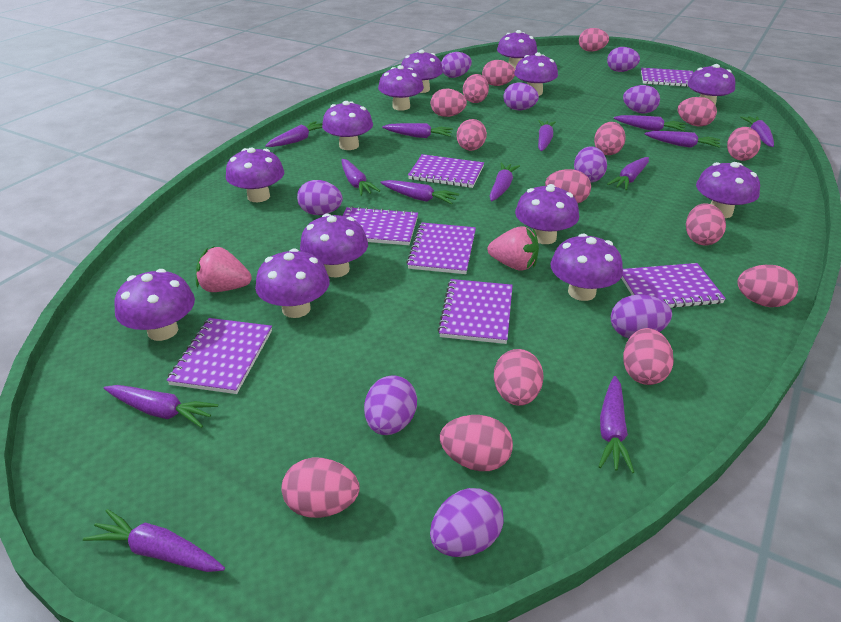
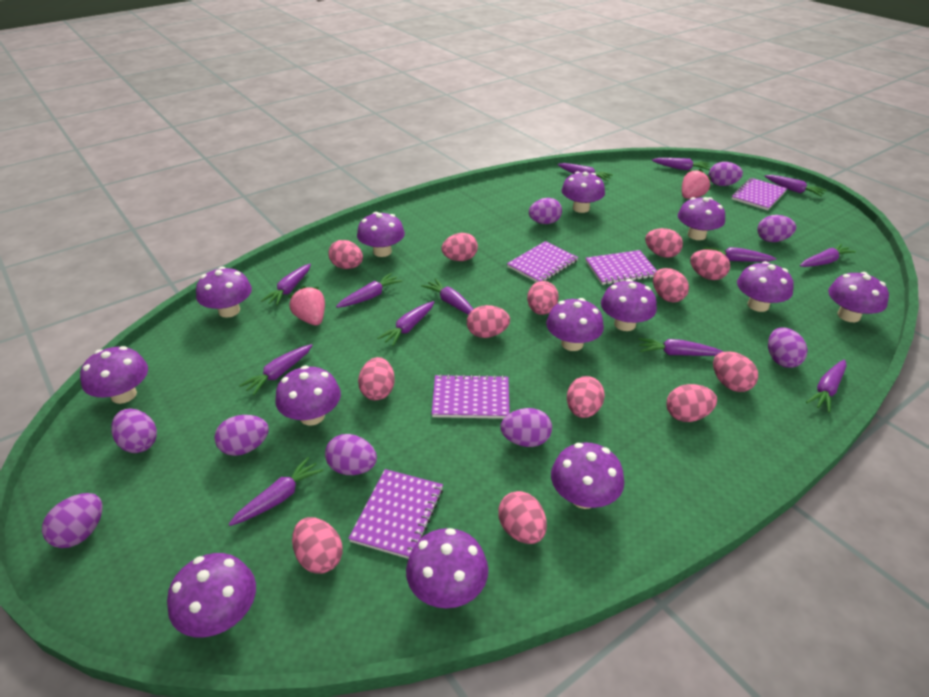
pink egg: 15 -> 13
purple notebook: 7 -> 5

